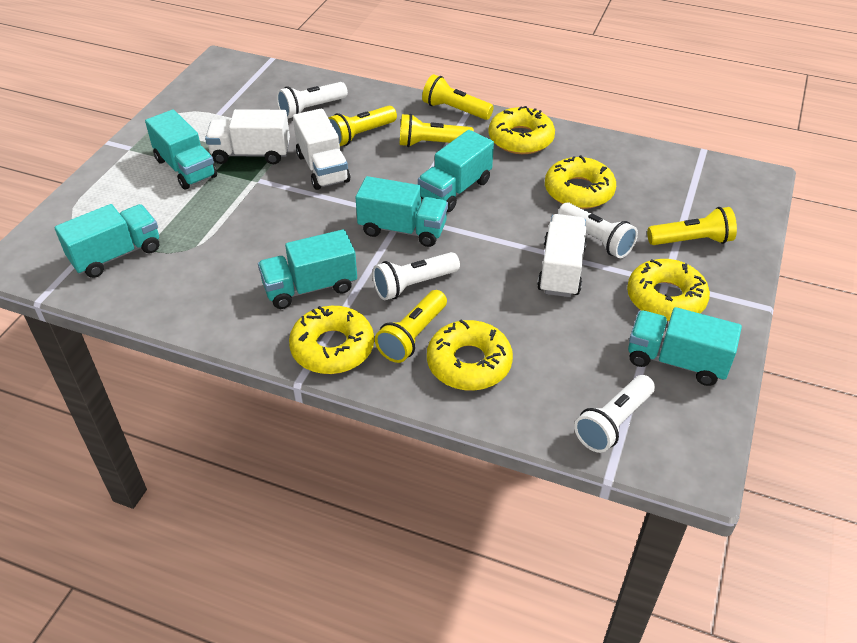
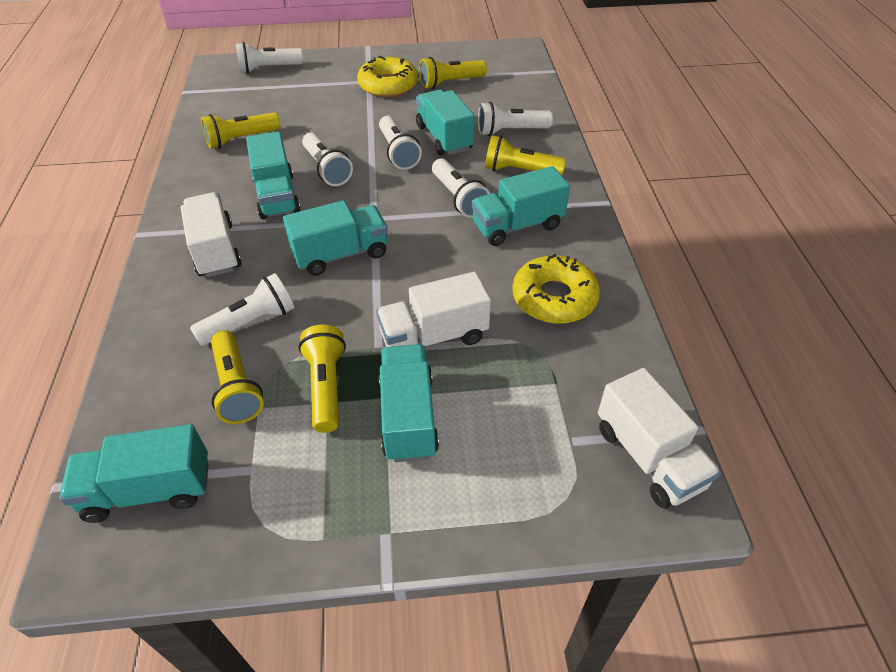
white flashlight: 4 -> 6
yellow donut: 5 -> 2

